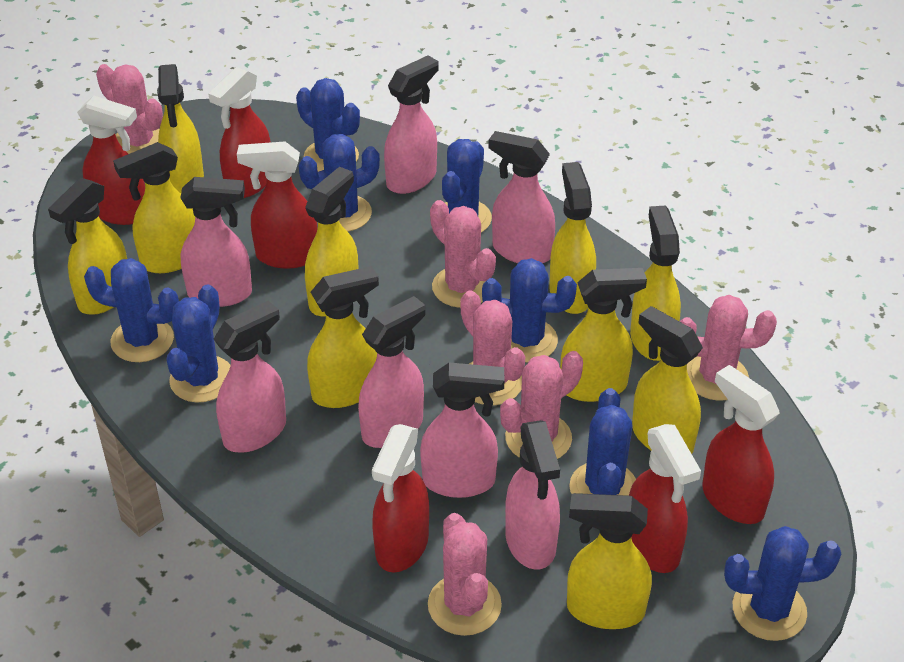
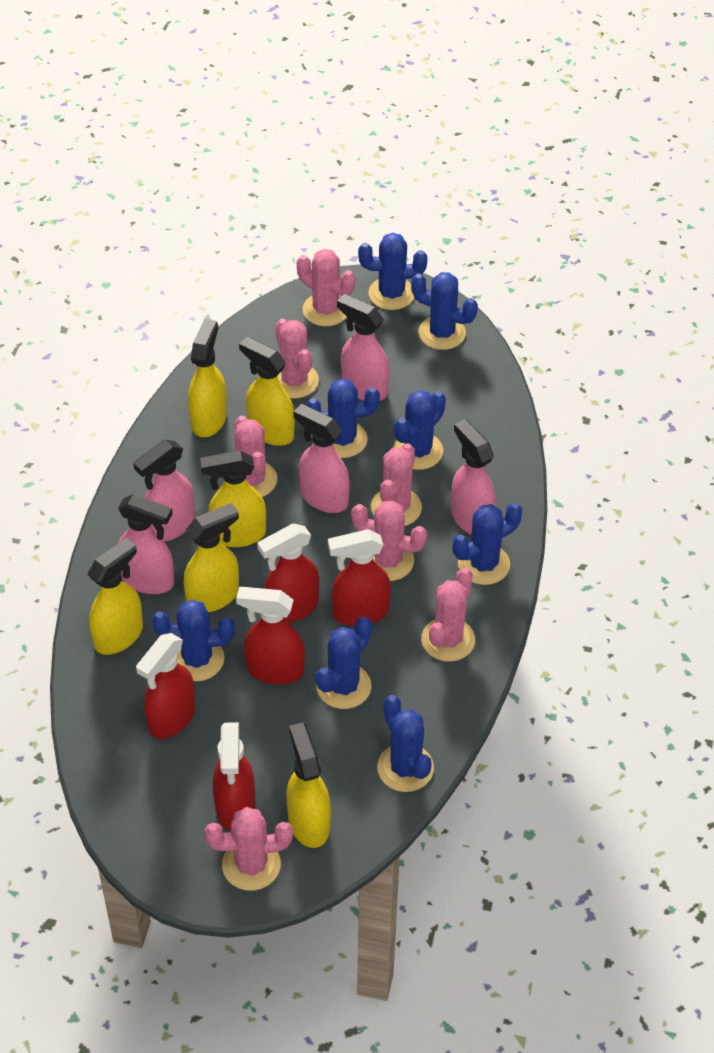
pink cactus: 6 -> 7
pink spray bottle: 7 -> 5
red spray bottle: 6 -> 5
yellow spray bottle: 10 -> 6

